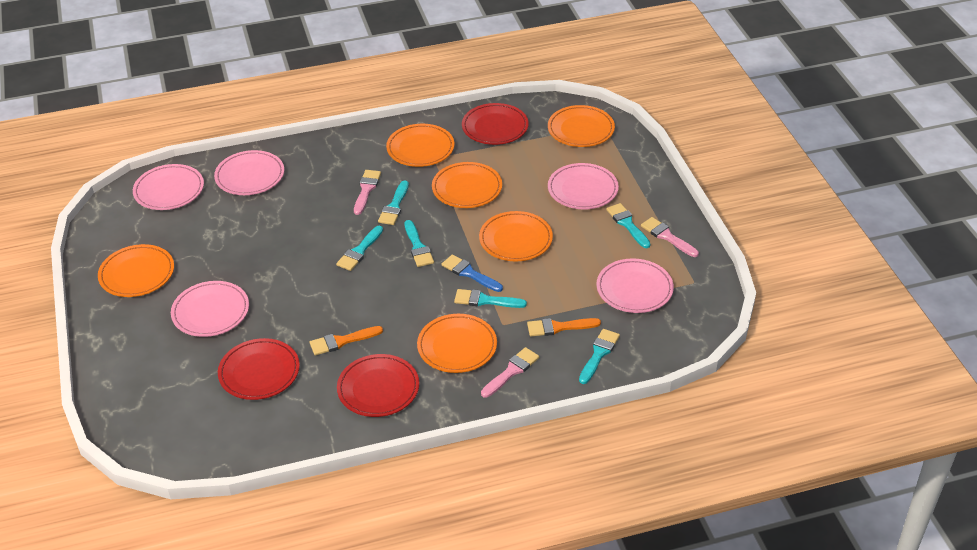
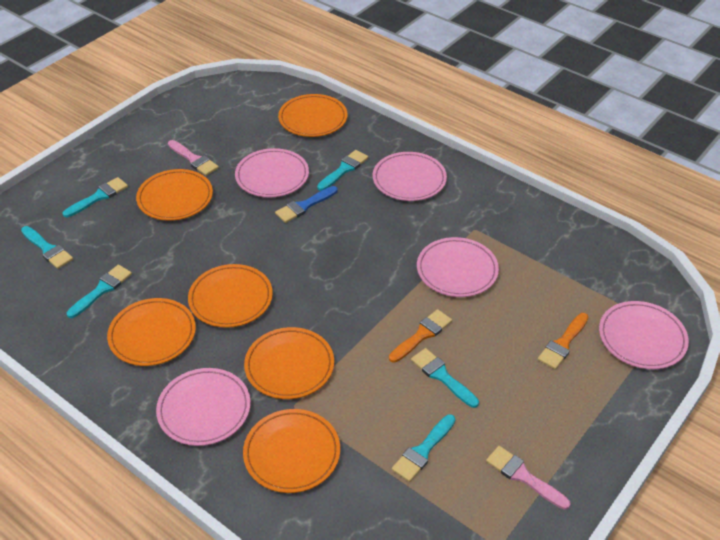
pink brush: 3 -> 2
red plate: 3 -> 0

